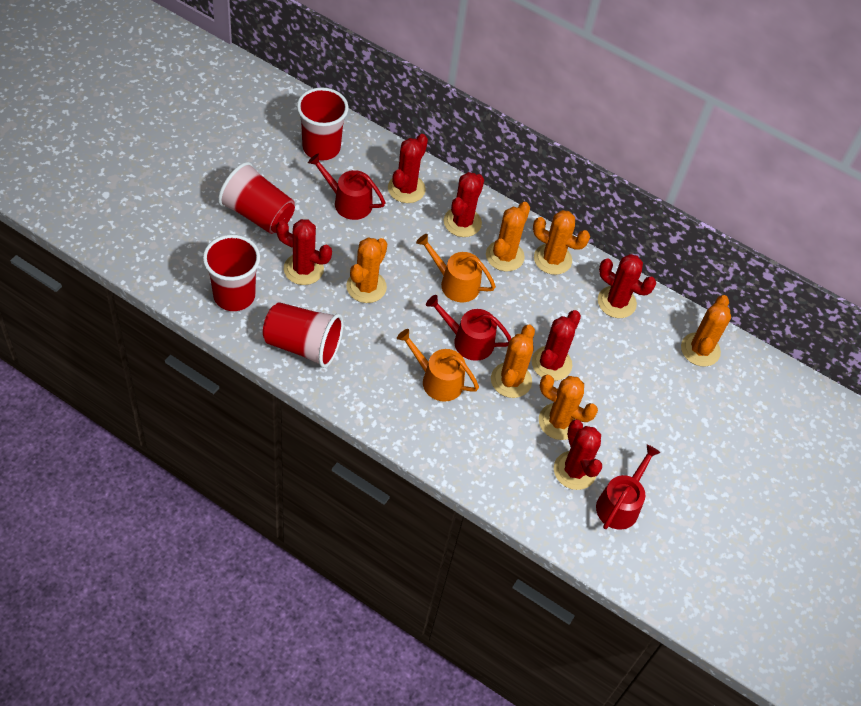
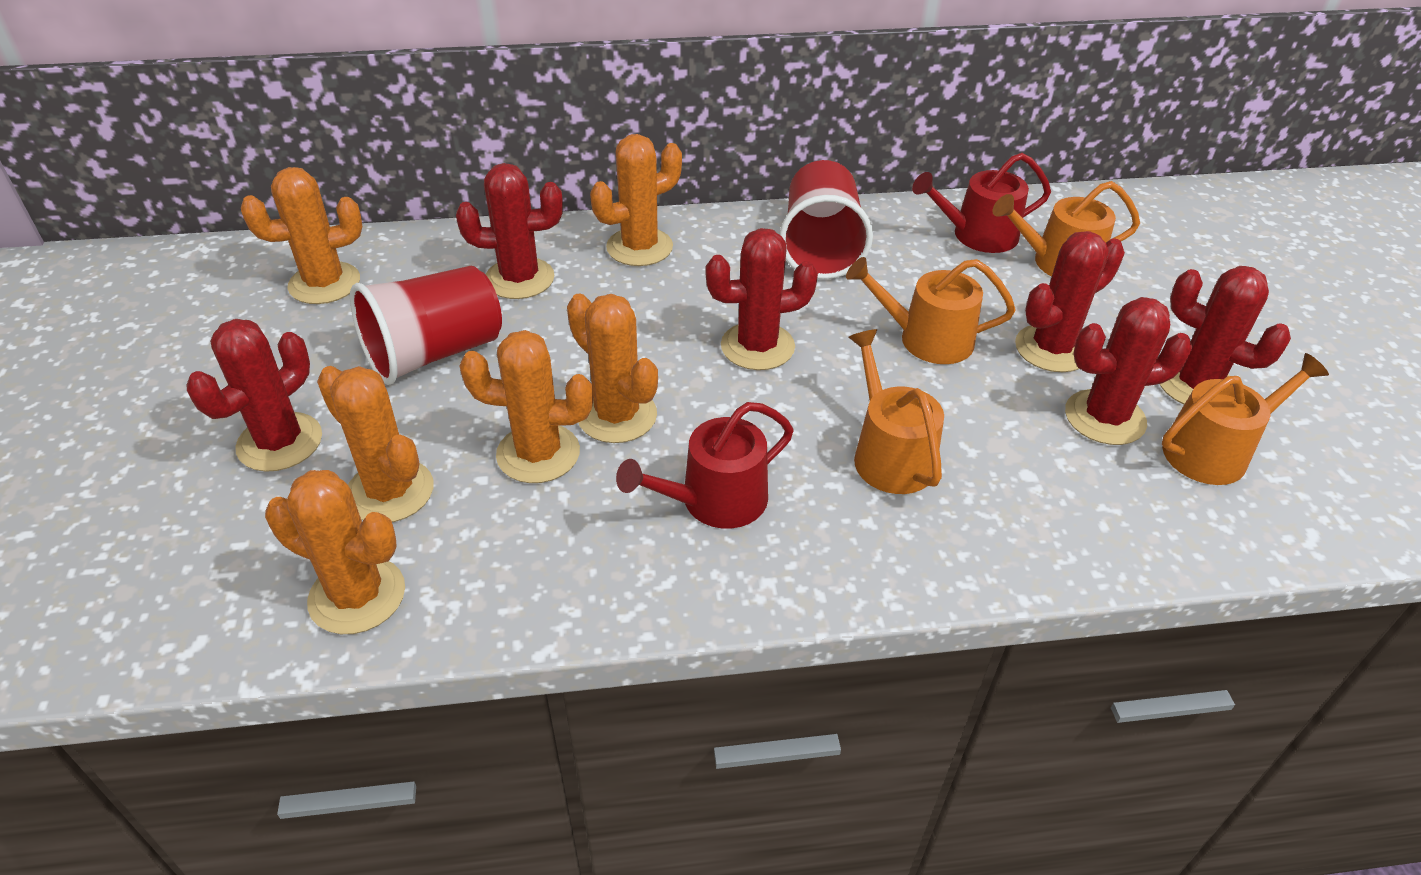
orange watering can: 2 -> 4
red cup: 4 -> 2
red watering can: 3 -> 2

